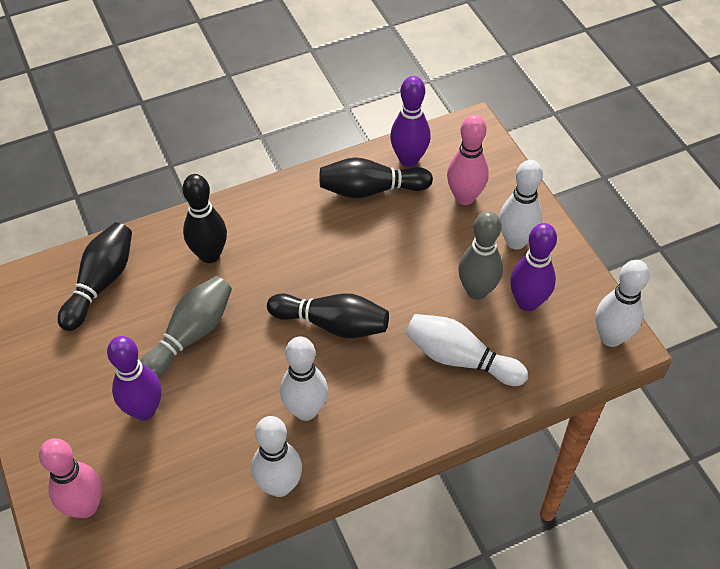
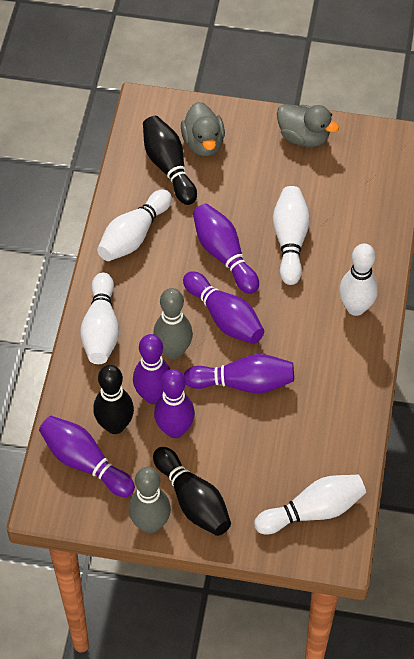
black bowling pin: 4 -> 3
grey duck: 0 -> 2
pink bowling pin: 2 -> 0
purple bowling pin: 3 -> 6

